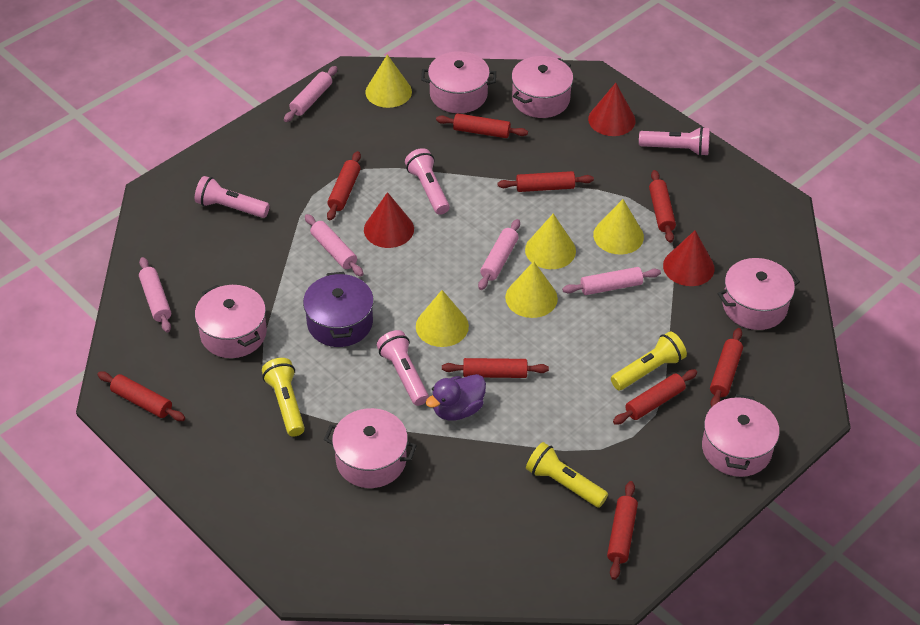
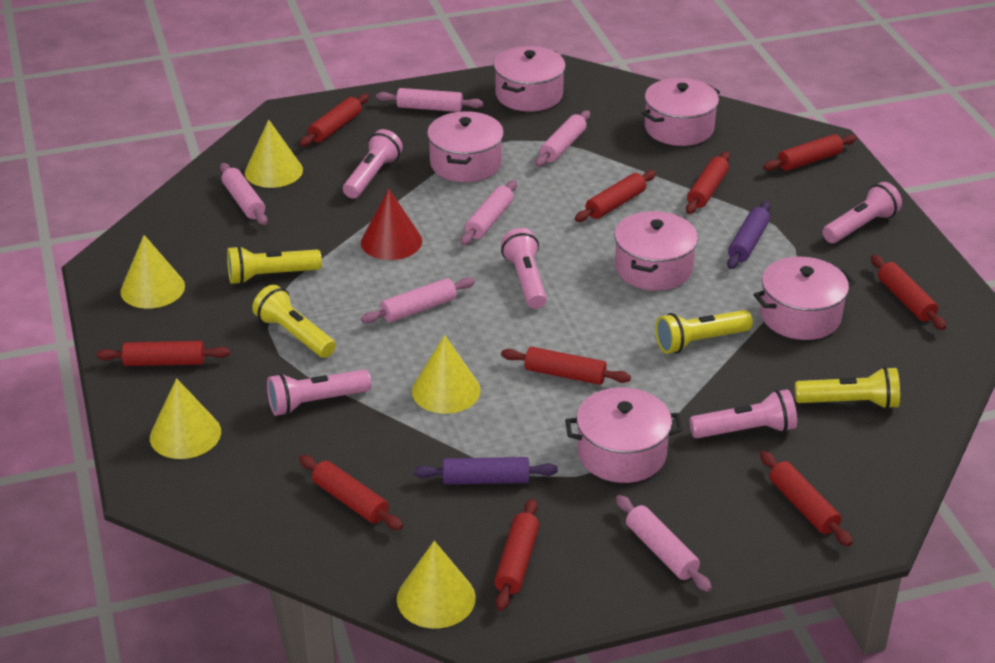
pink flashlight: 4 -> 5
pink rolling pin: 5 -> 6
purple duck: 1 -> 0
purple pot: 1 -> 0
purple rolling pin: 0 -> 2
red cone: 3 -> 1
red rolling pin: 9 -> 10
yellow flashlight: 3 -> 4

